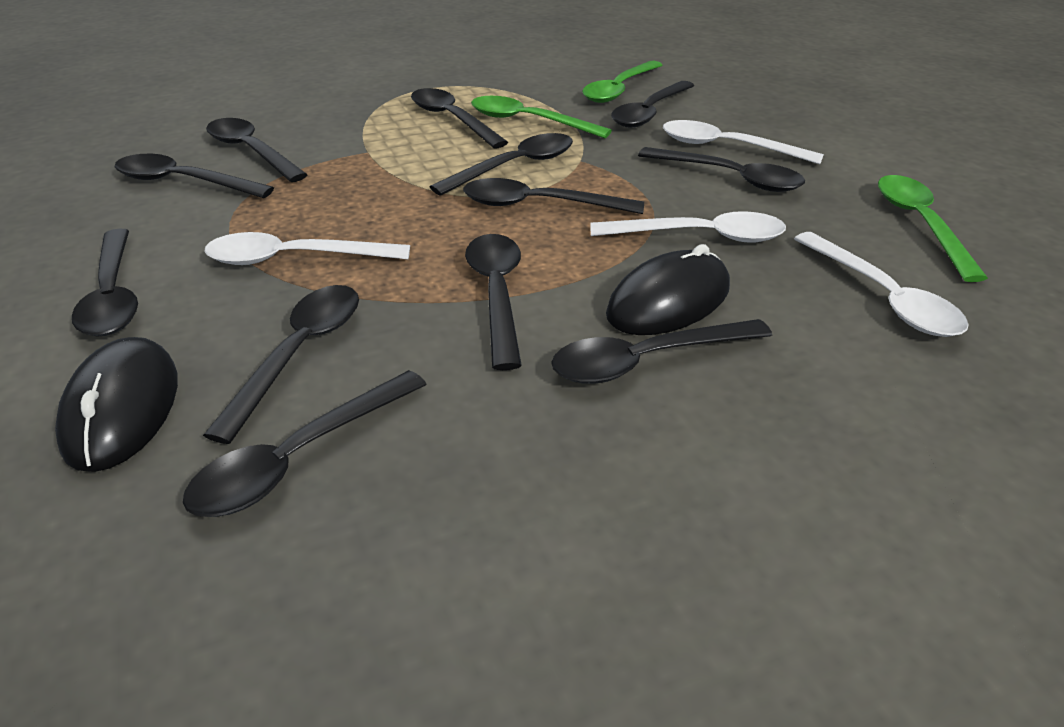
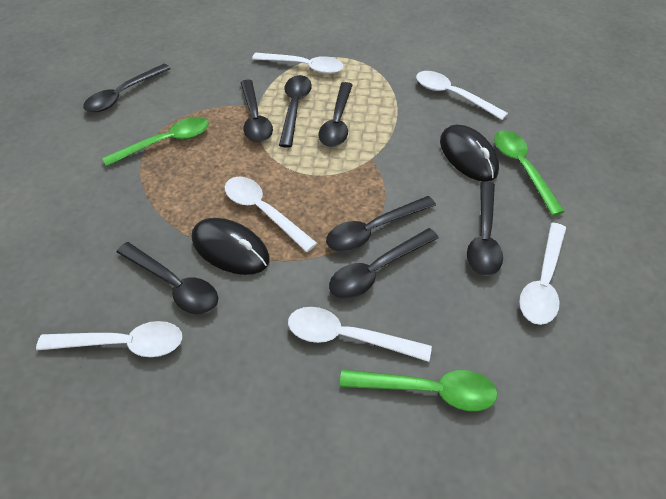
black spoon: 12 -> 8
white spoon: 4 -> 6

